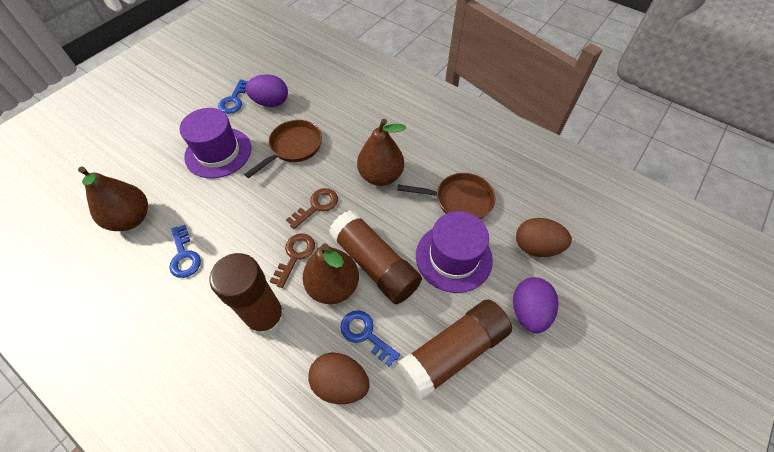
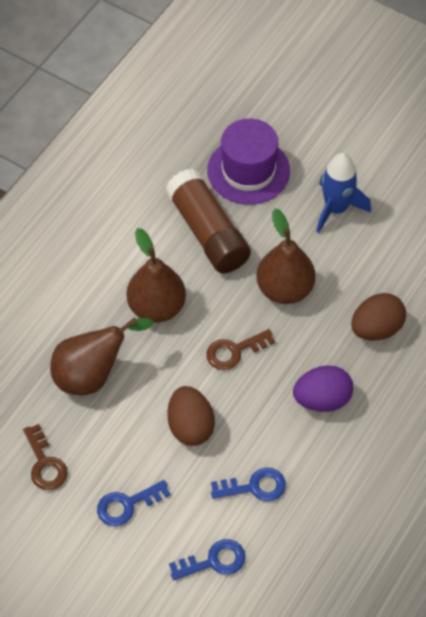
blue rocket: 0 -> 1
brown glue stick: 3 -> 1
brown pan: 2 -> 0
purple egg: 2 -> 1
purple hat: 2 -> 1

